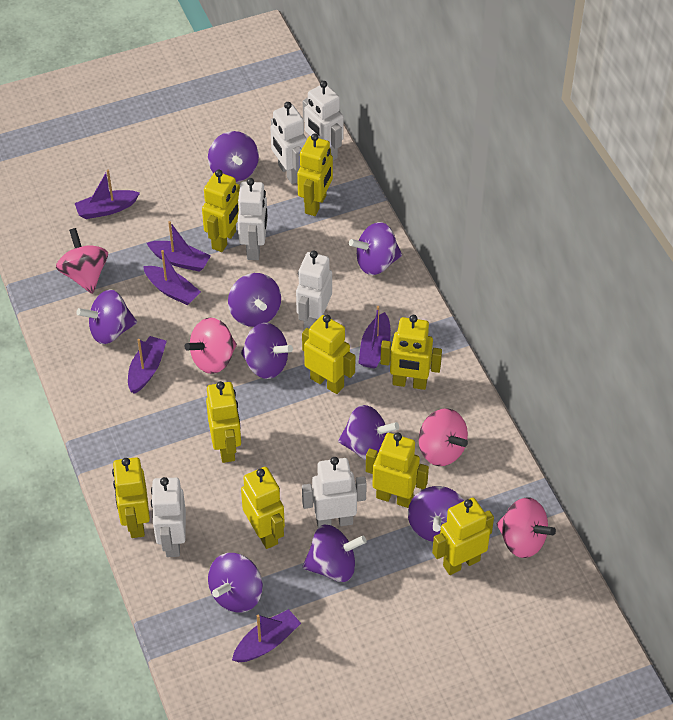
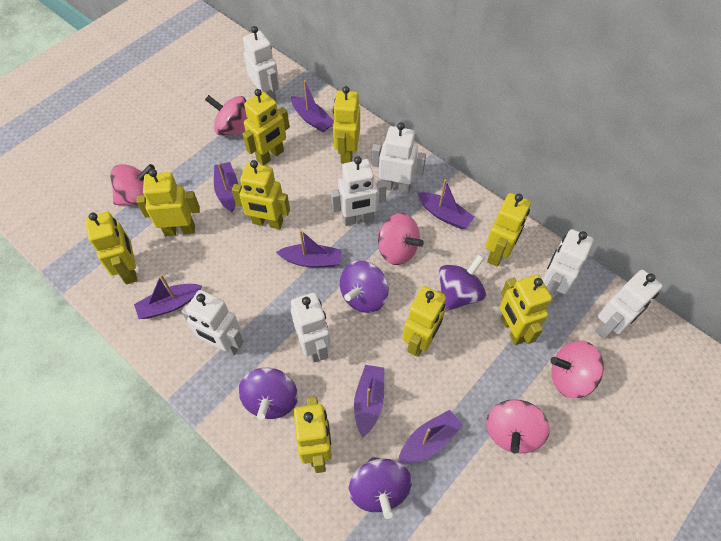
pink spinning top: 4 -> 5
purple boat: 6 -> 7
purple spinning top: 9 -> 4
white robot: 6 -> 7

